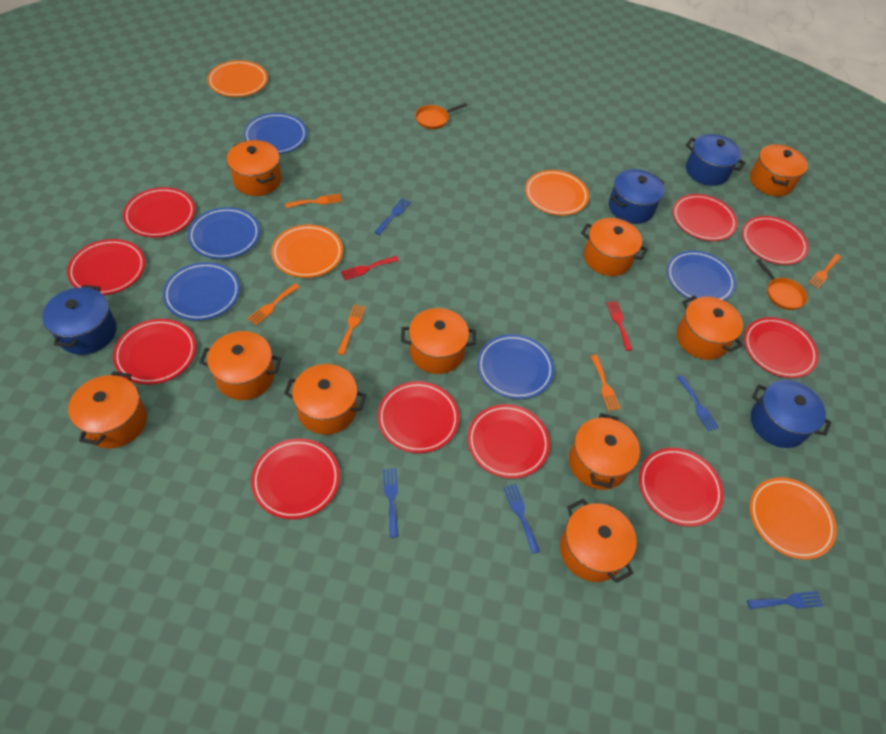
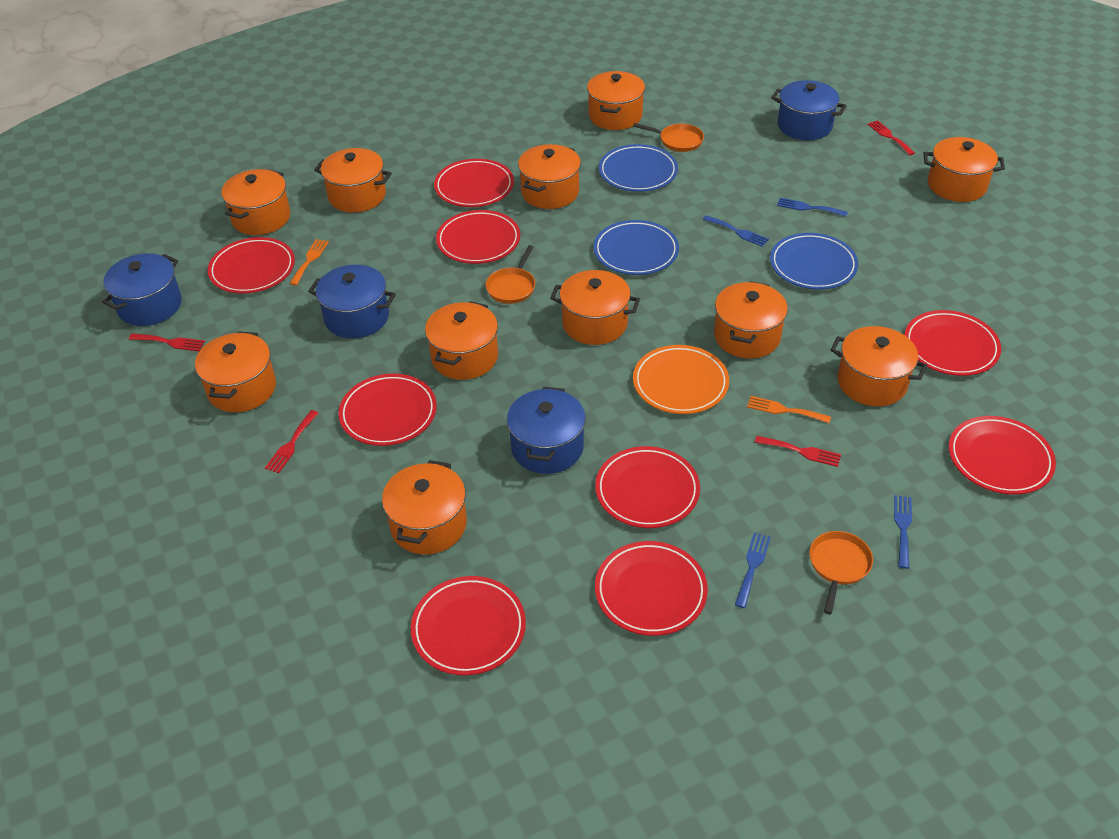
blue fork: 5 -> 4
blue plate: 5 -> 3
orange fork: 5 -> 2
orange pan: 2 -> 3
orange plate: 4 -> 1
orange pot: 10 -> 11
red fork: 2 -> 4
red plate: 10 -> 9

